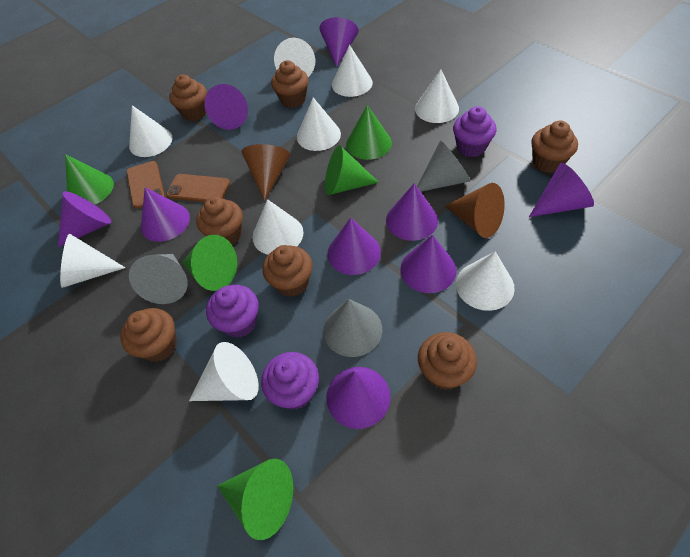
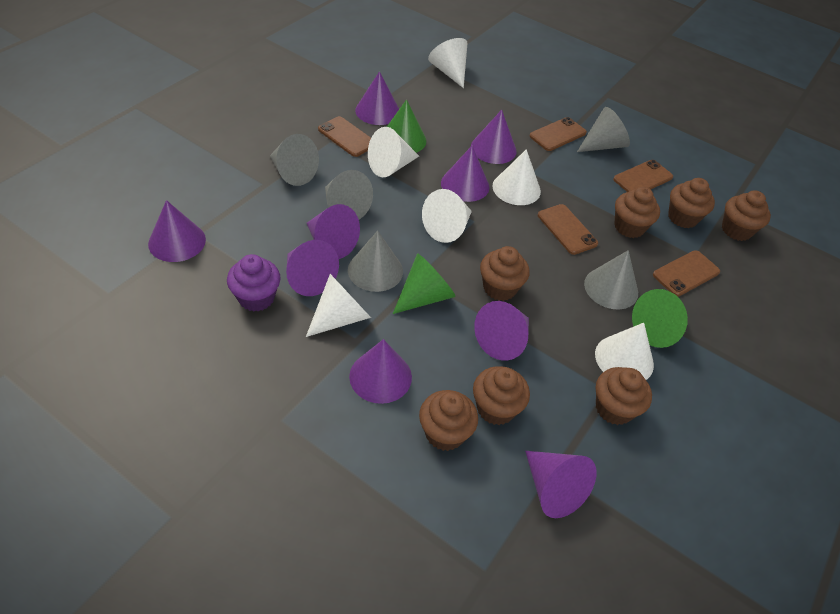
brown cone: 2 -> 0
brown phone: 2 -> 5
green cone: 5 -> 3
grey cone: 3 -> 5
purple cupcake: 3 -> 1
white cone: 9 -> 6

